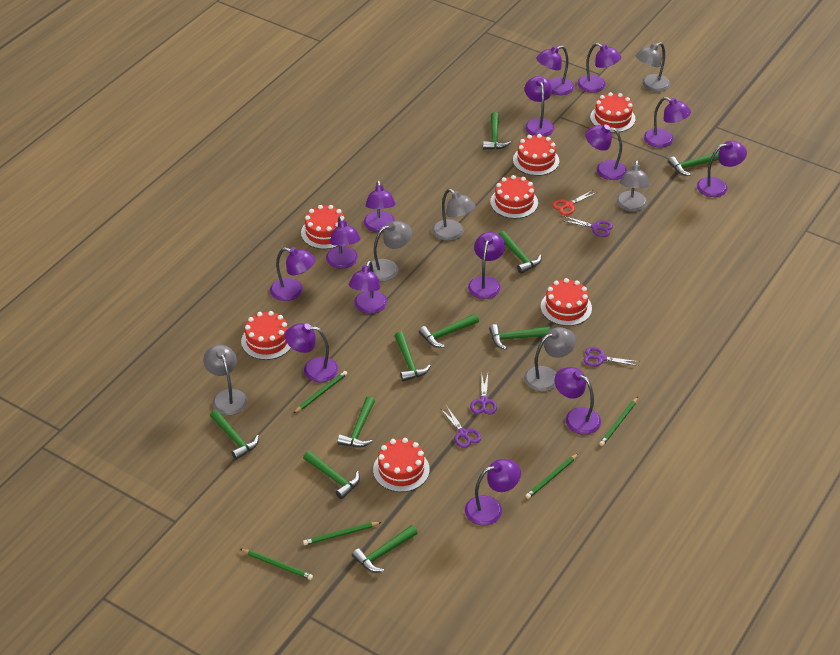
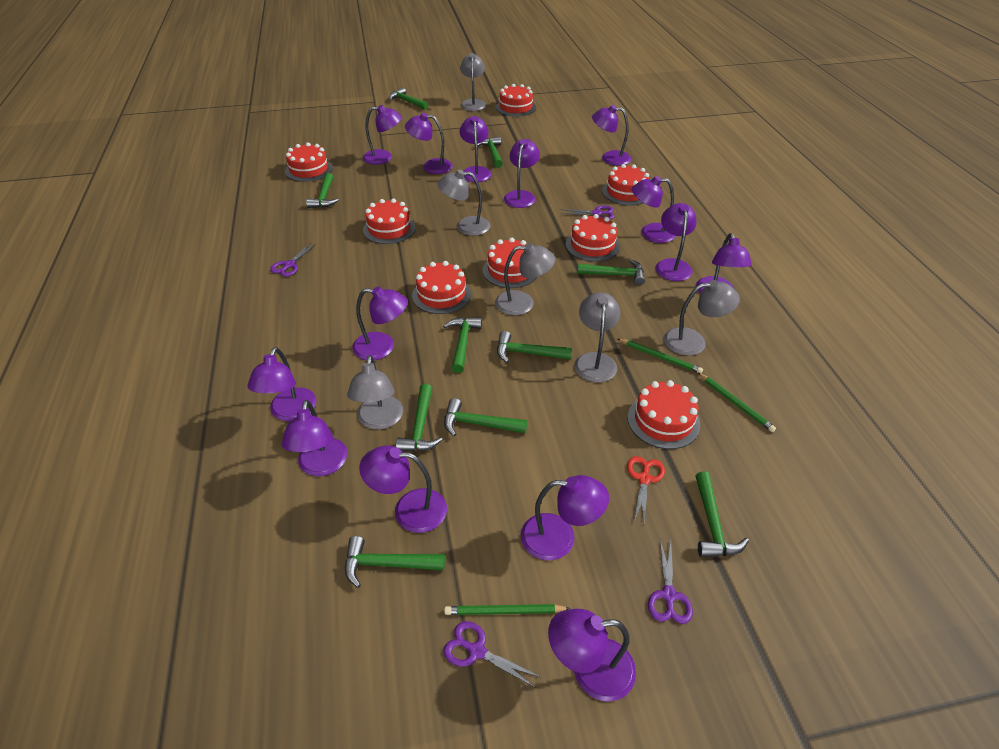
green pencil: 5 -> 3
red cake: 7 -> 8

